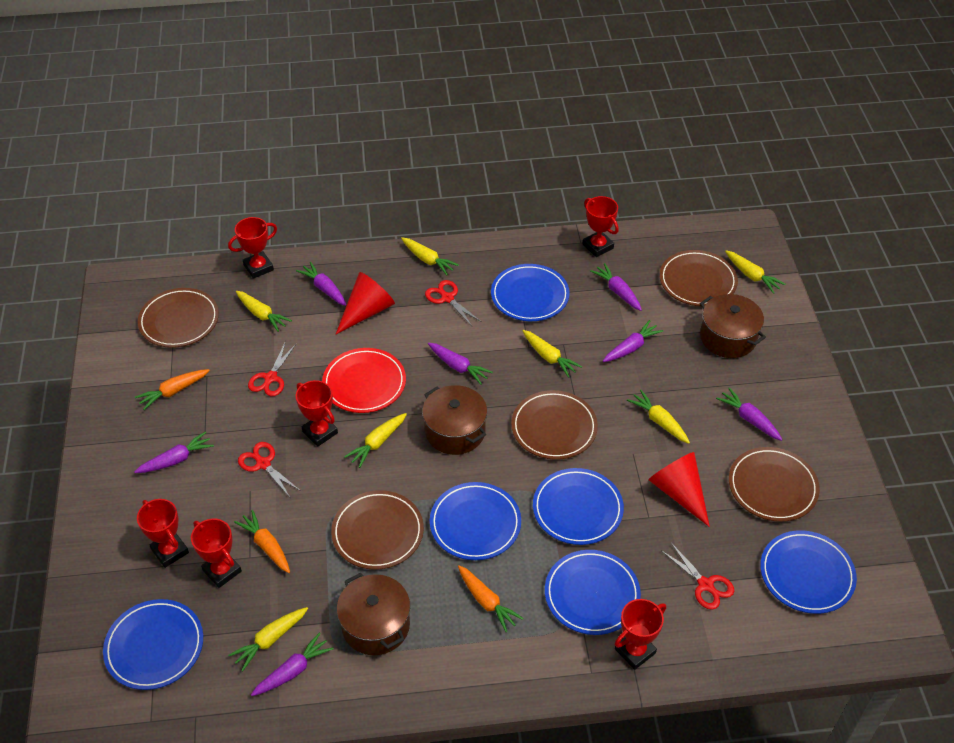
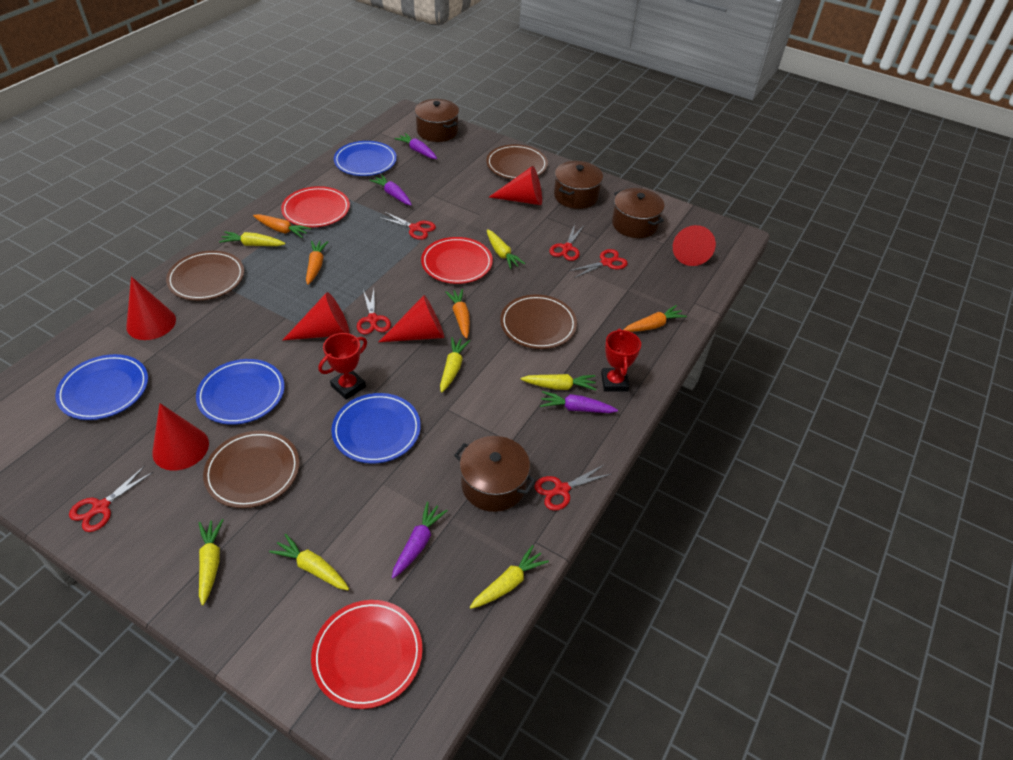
blue plate: 6 -> 4
brown plate: 5 -> 4
brown pot: 3 -> 4
orange carrot: 3 -> 4
purple carrot: 7 -> 4
red cone: 2 -> 6
red plate: 1 -> 3
red scissors: 4 -> 6
red trophy: 6 -> 2

